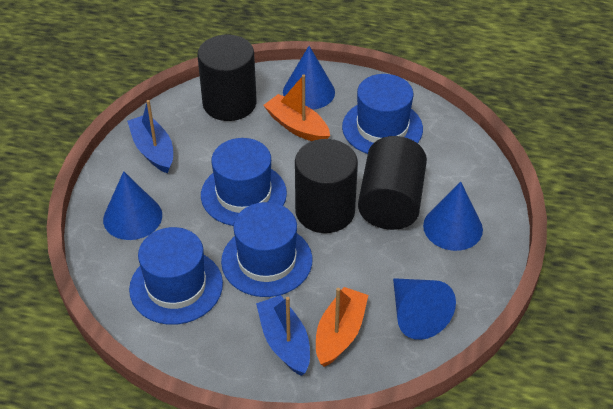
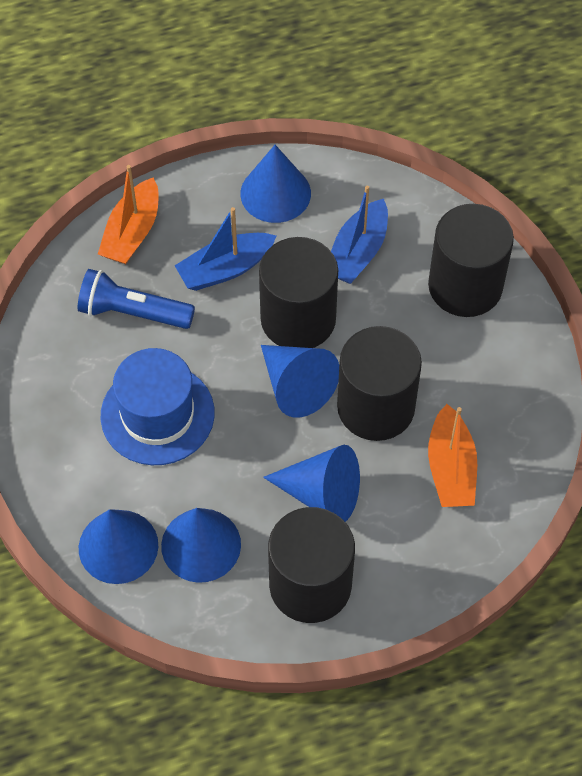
black cylinder: 3 -> 4
blue cone: 4 -> 5
blue flashlight: 0 -> 1
blue hat: 4 -> 1

